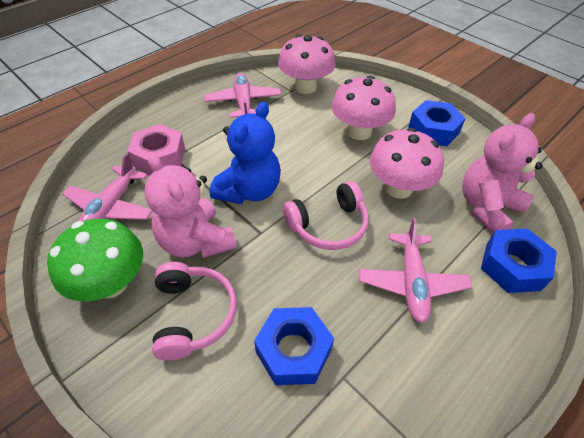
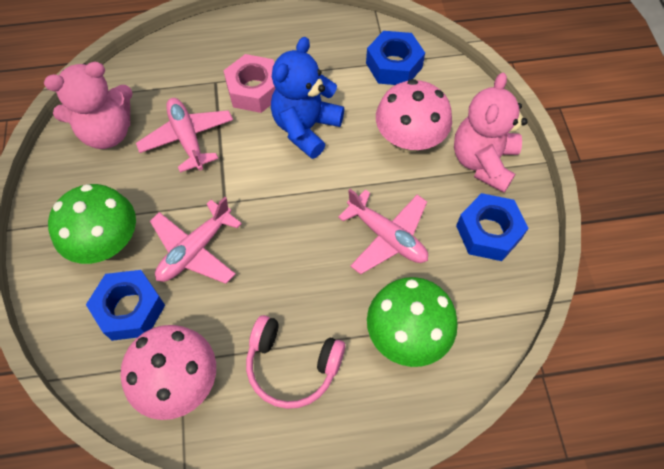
green mushroom: 1 -> 2
pink headphones: 2 -> 1
pink mushroom: 3 -> 2

